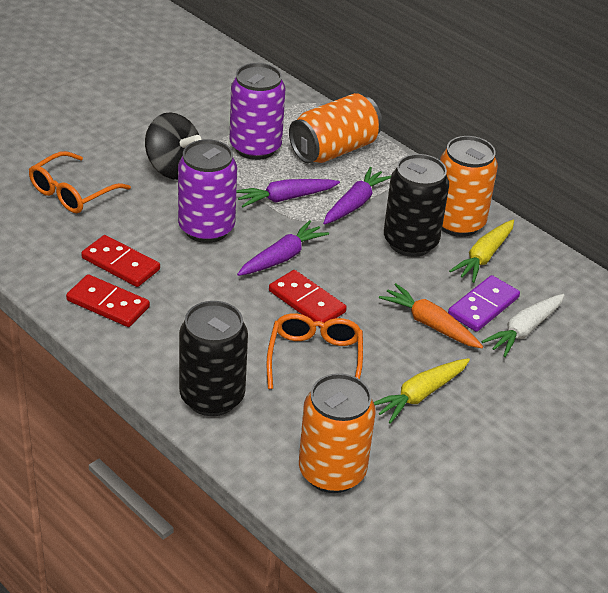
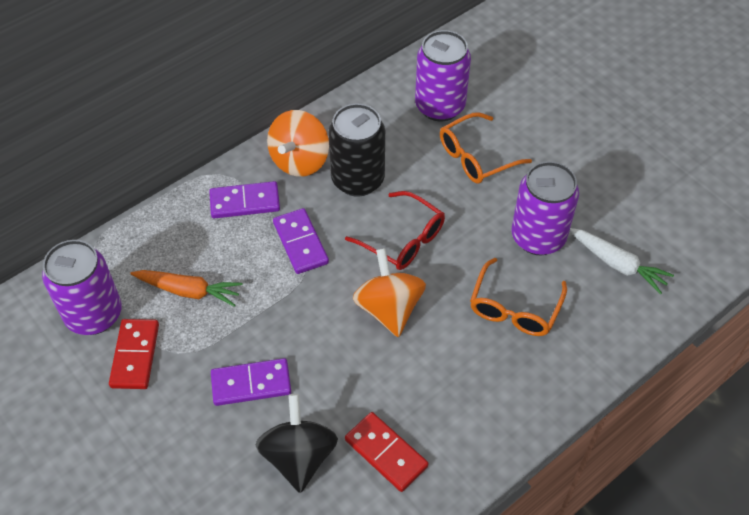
black can: 2 -> 1
orange can: 3 -> 0
orange spinning top: 0 -> 2
purple can: 2 -> 3
purple carrot: 3 -> 0
purple domino: 1 -> 3
red domino: 3 -> 2
red glasses: 0 -> 1
yellow carrot: 2 -> 0

